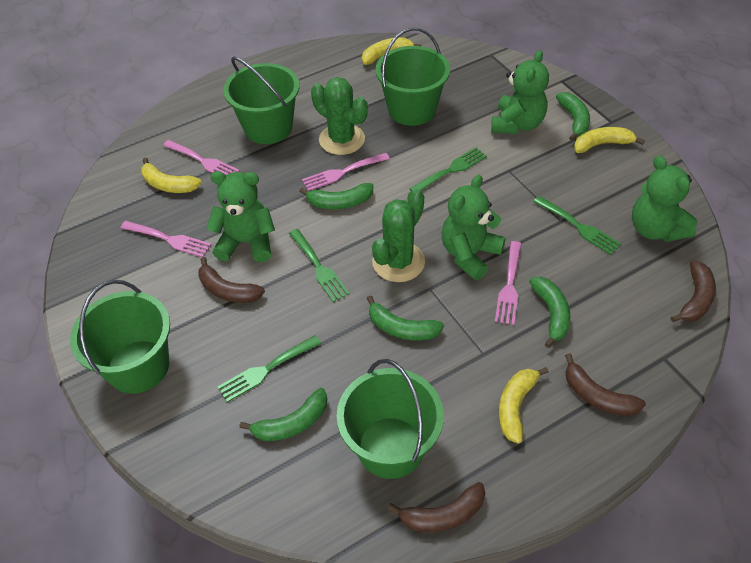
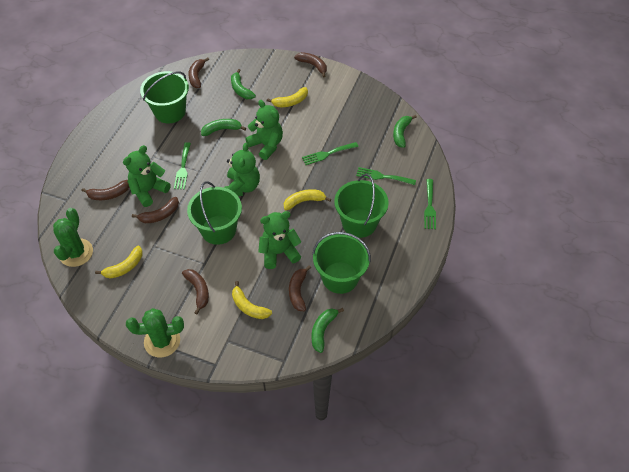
brown banana: 4 -> 6
green banana: 5 -> 4
pink fork: 4 -> 0

